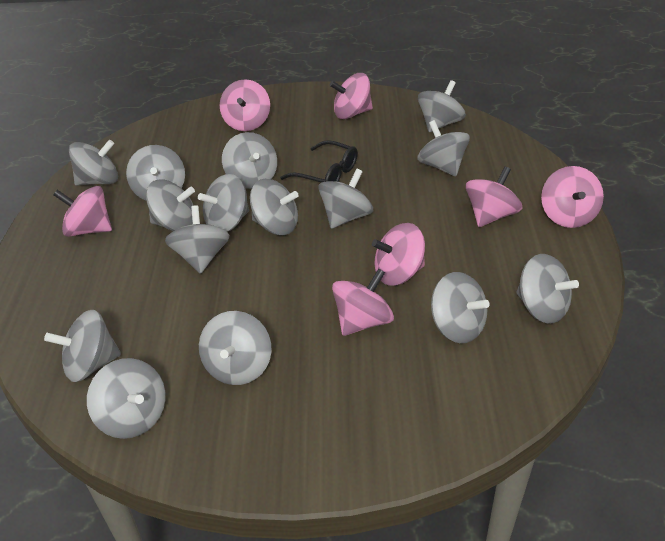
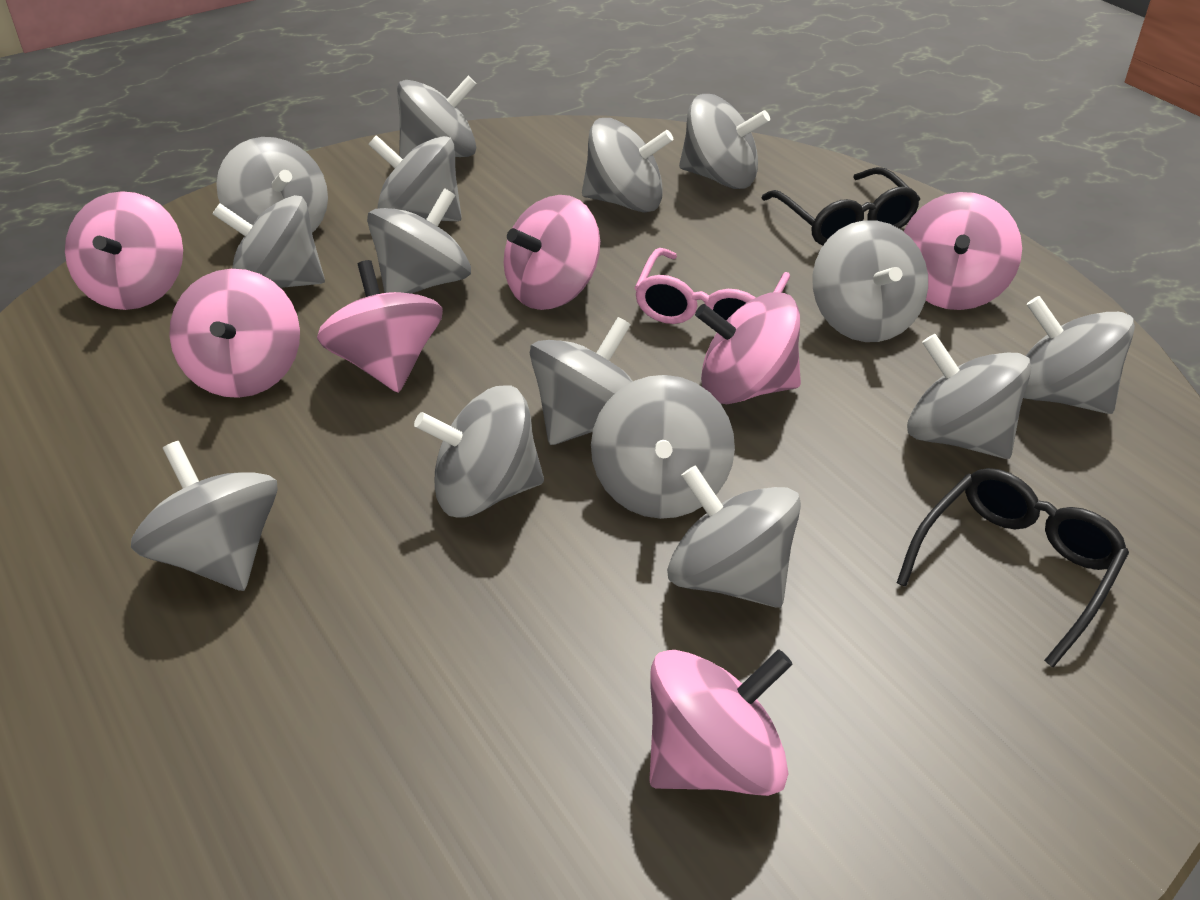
black glasses: 1 -> 2
pink glasses: 0 -> 1

